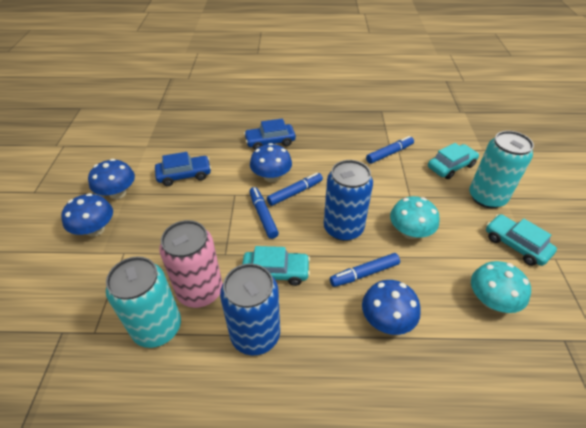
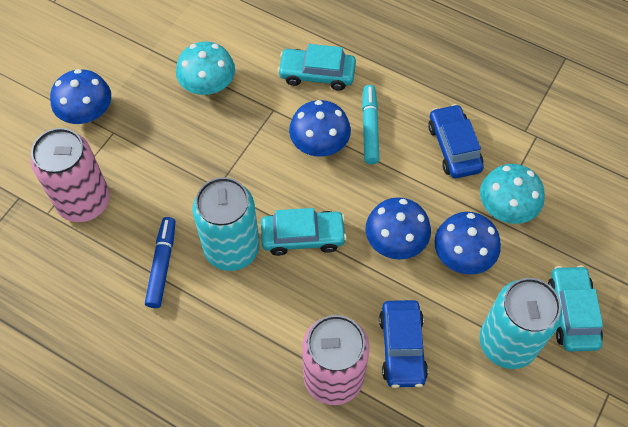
blue can: 2 -> 0
blue marker: 4 -> 1
pink can: 1 -> 2
turquoise marker: 0 -> 1

